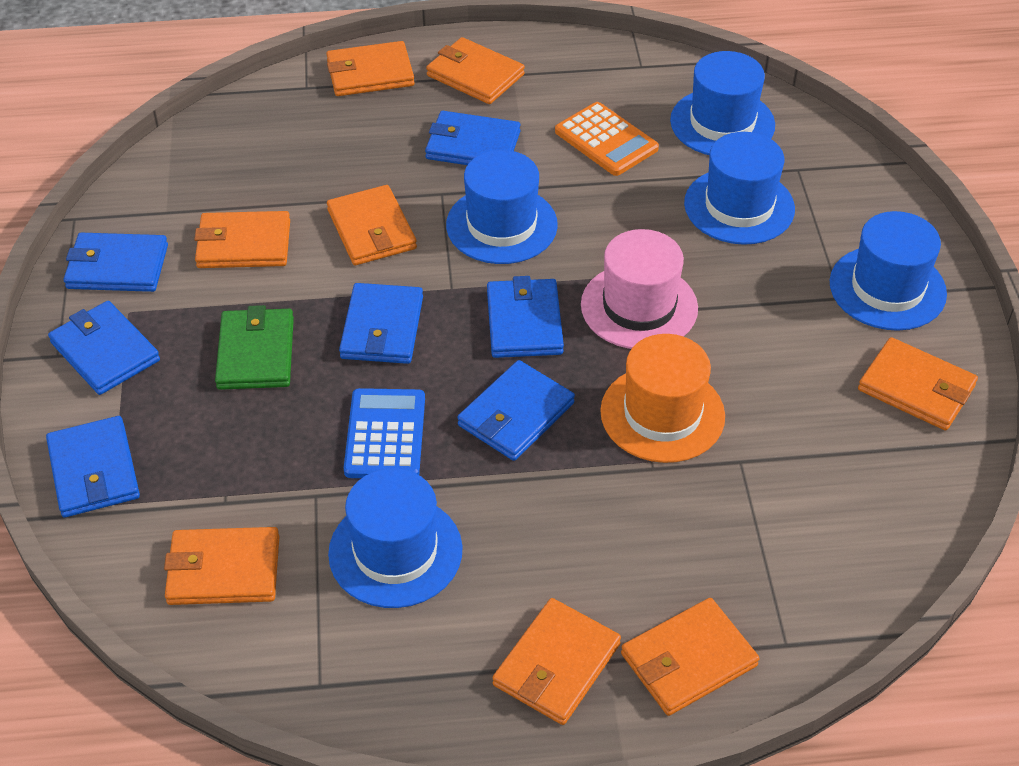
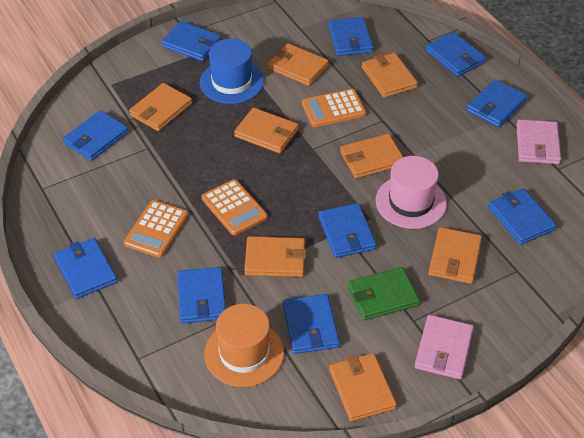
blue calculator: 1 -> 0
blue hat: 5 -> 1
blue wallet: 7 -> 10
orange calculator: 1 -> 3
pink wallet: 0 -> 2

